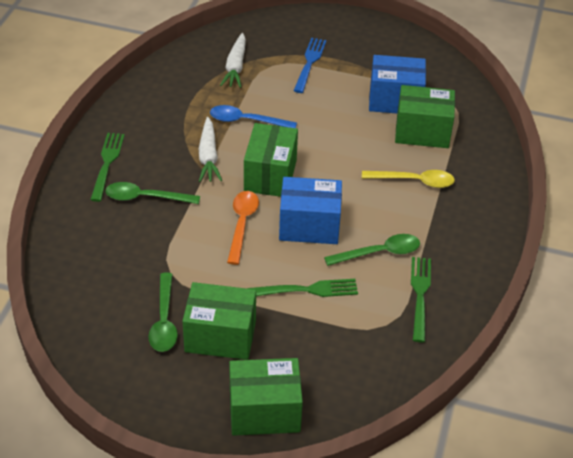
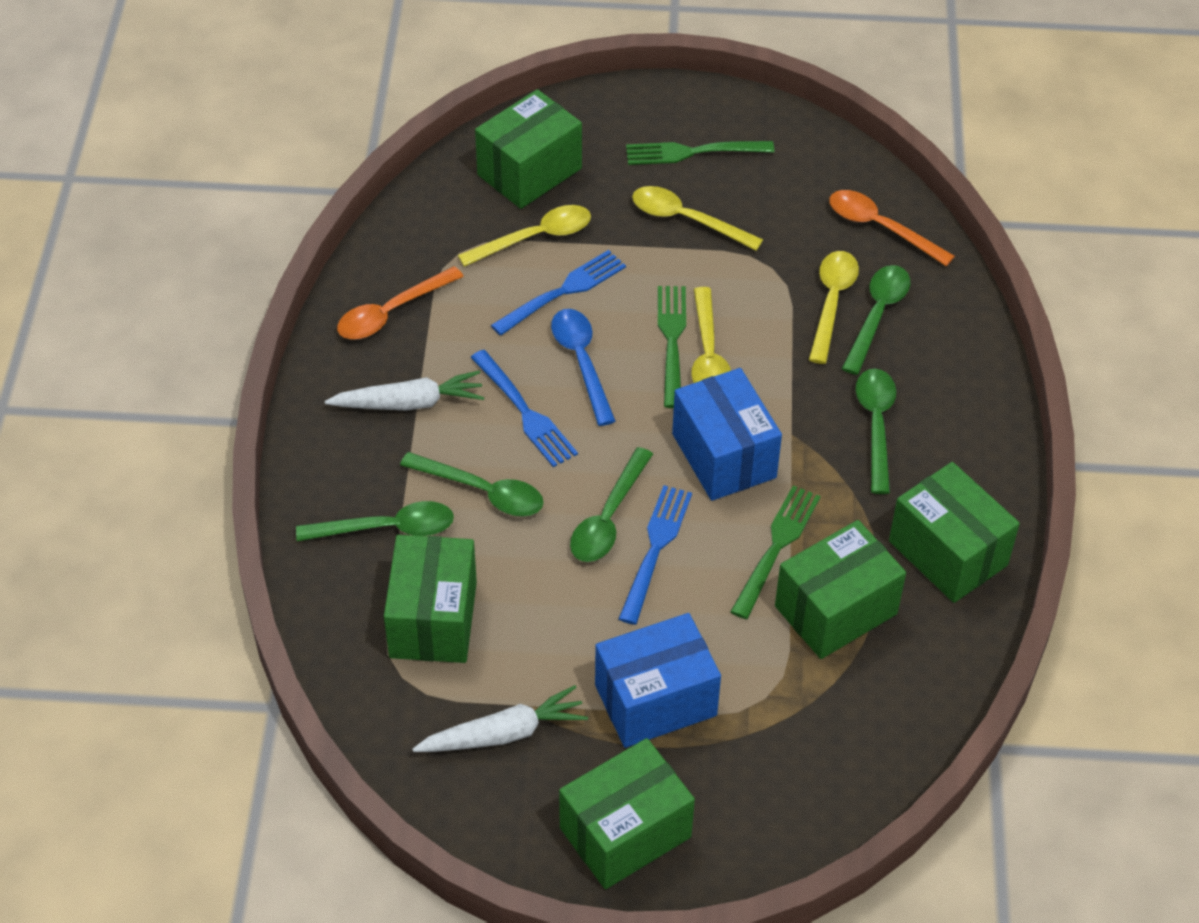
blue fork: 1 -> 3
green box: 4 -> 5
green spoon: 3 -> 5
orange spoon: 1 -> 2
yellow spoon: 1 -> 4

